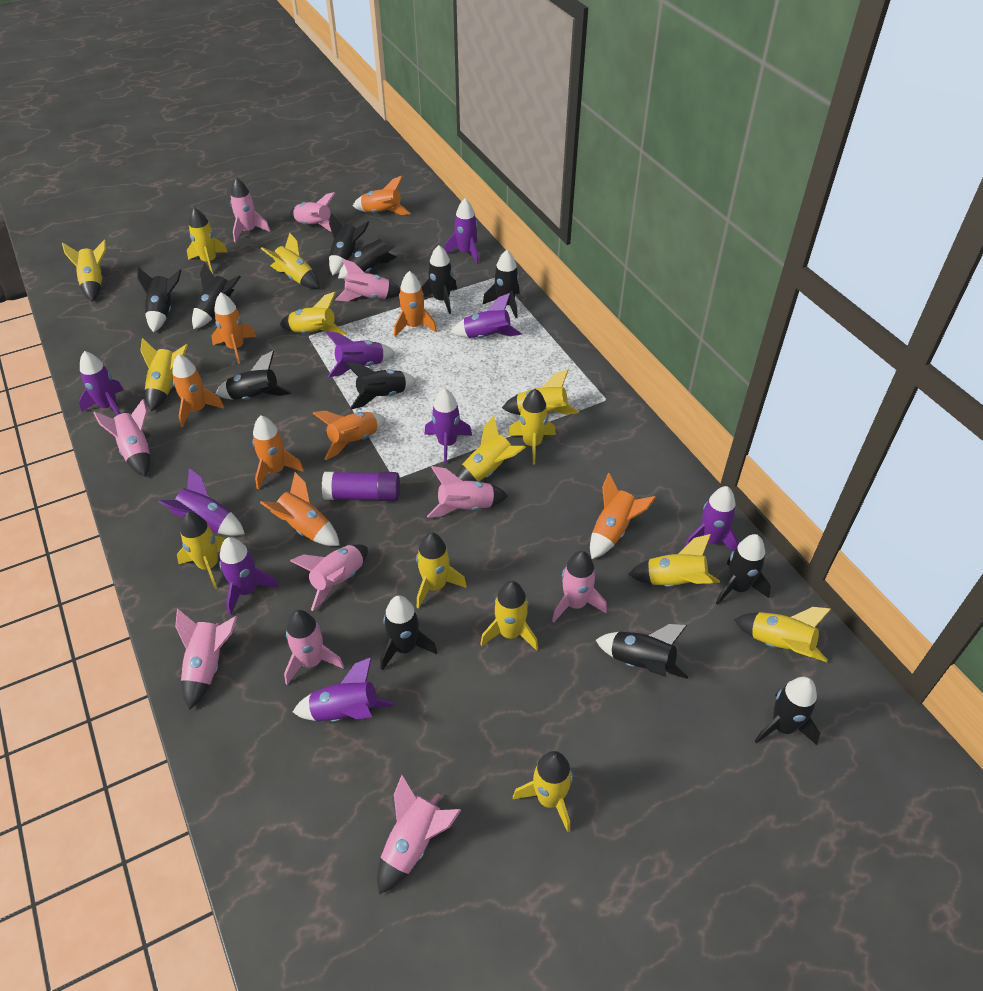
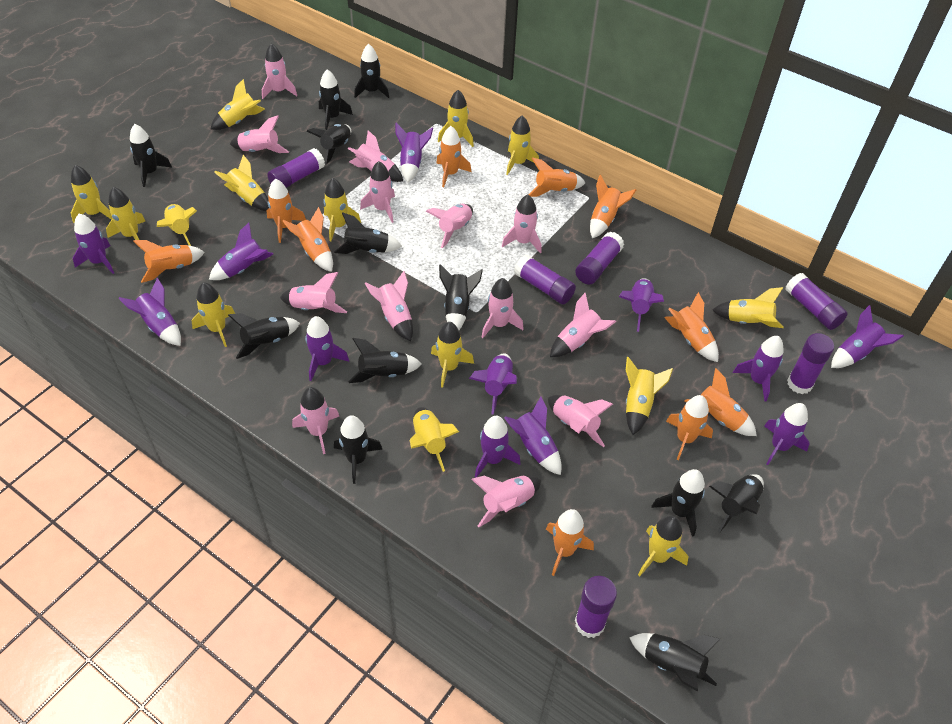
orange rocket: 8 -> 10
pink rocket: 10 -> 13
purple glue stick: 1 -> 6
purple rocket: 9 -> 12

